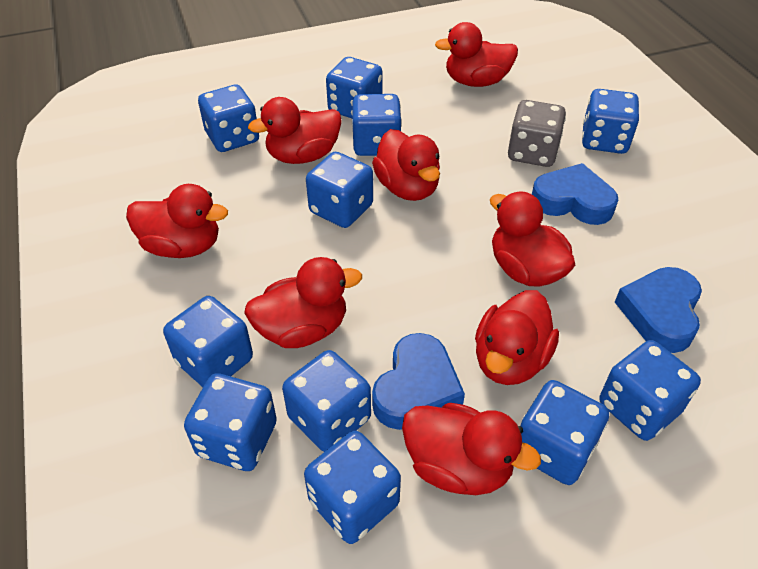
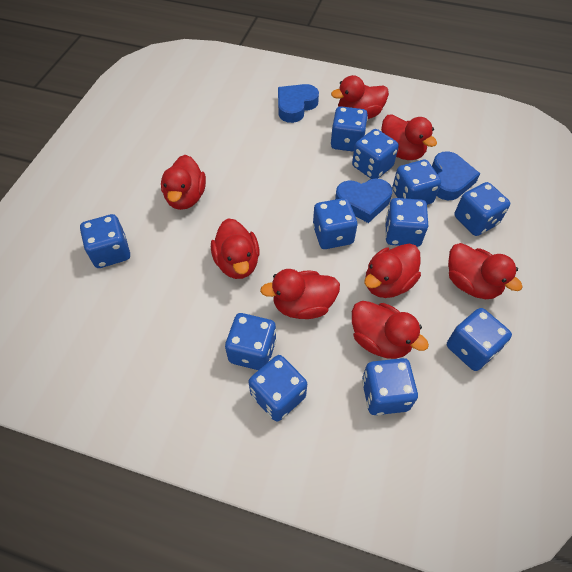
grey dice: 1 -> 0

